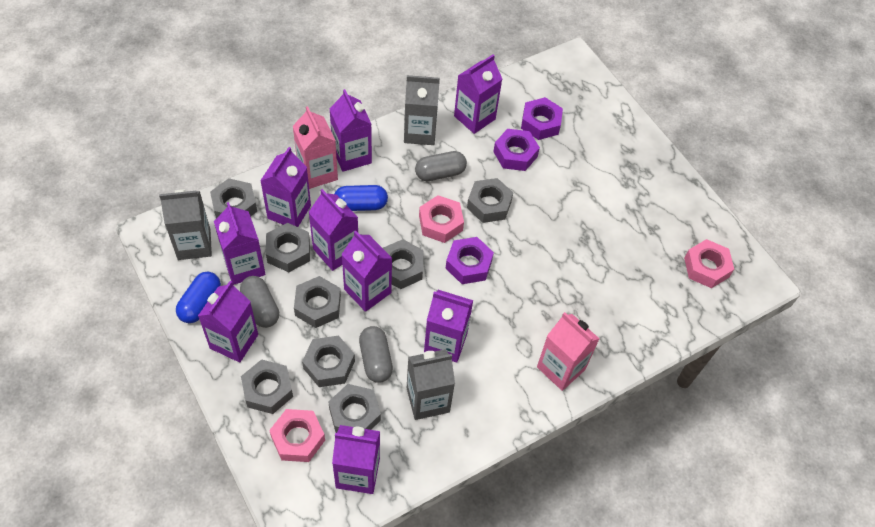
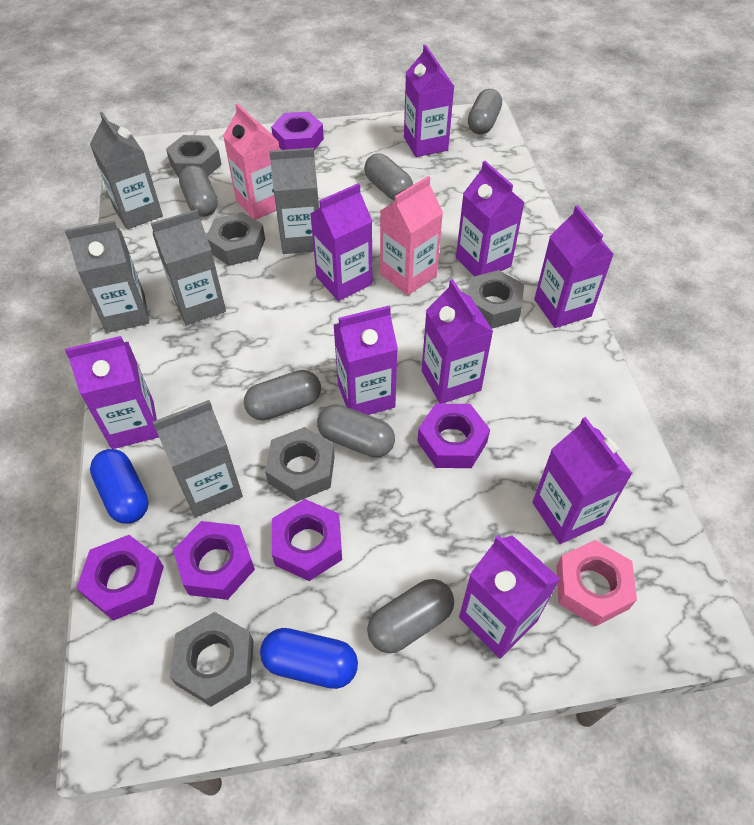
grey capsule: 3 -> 6
grey carton: 3 -> 5
grey nut: 8 -> 5
pink nut: 3 -> 1
purple nut: 3 -> 5

